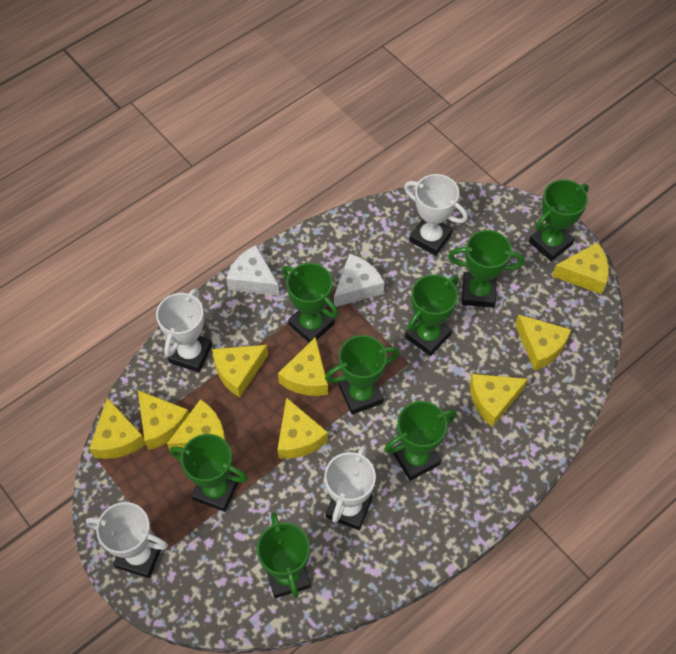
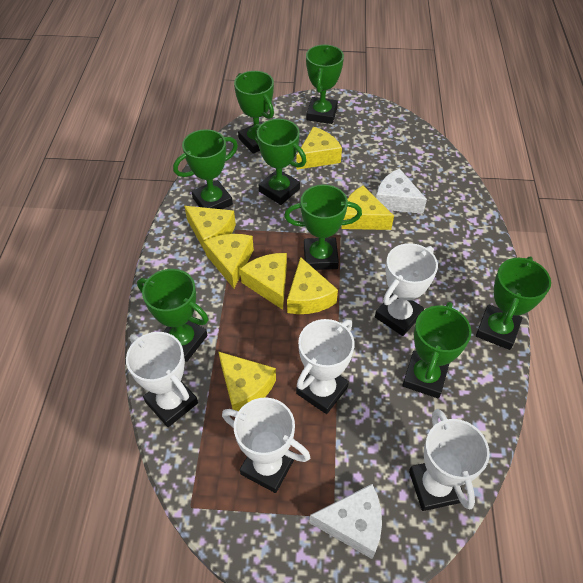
white trophy: 4 -> 5
yellow cheese: 9 -> 7

